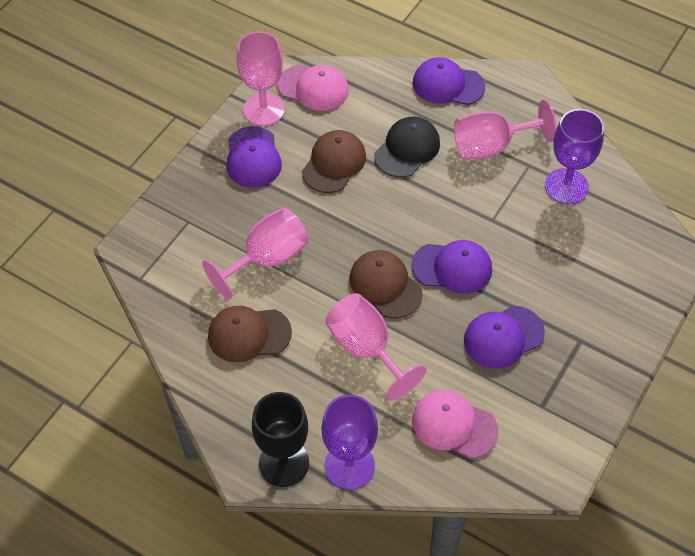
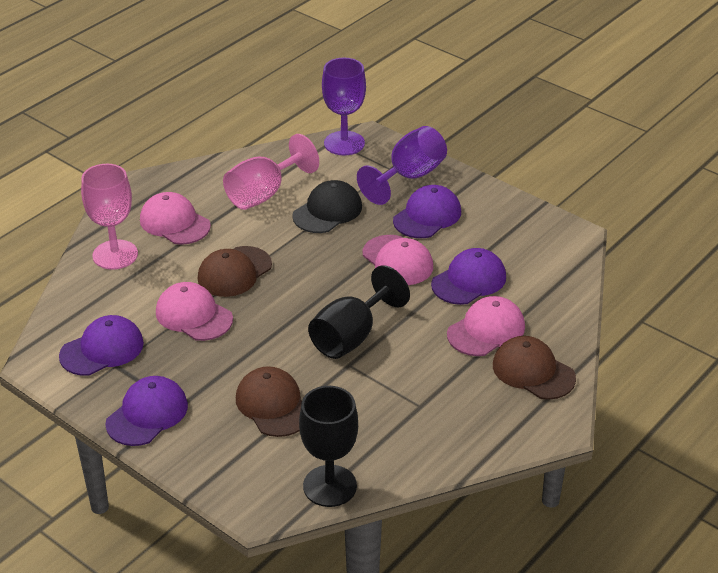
black goblet: 1 -> 2
pink cap: 2 -> 4
pink goblet: 4 -> 2

